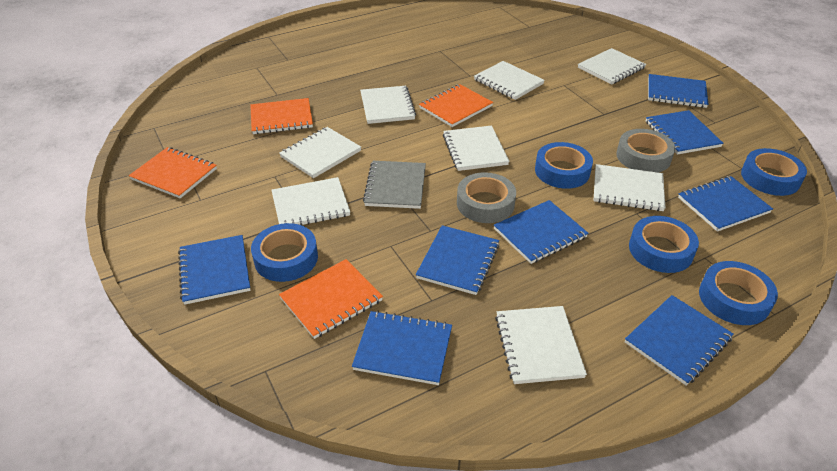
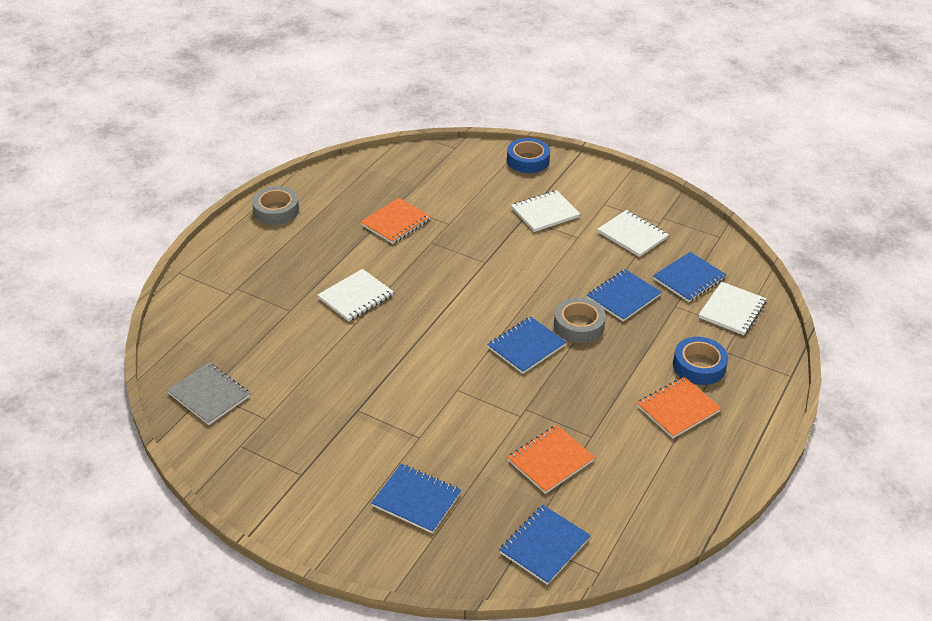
blue notebook: 8 -> 5
blue tape: 5 -> 2
orange notebook: 4 -> 3
white notebook: 8 -> 4

